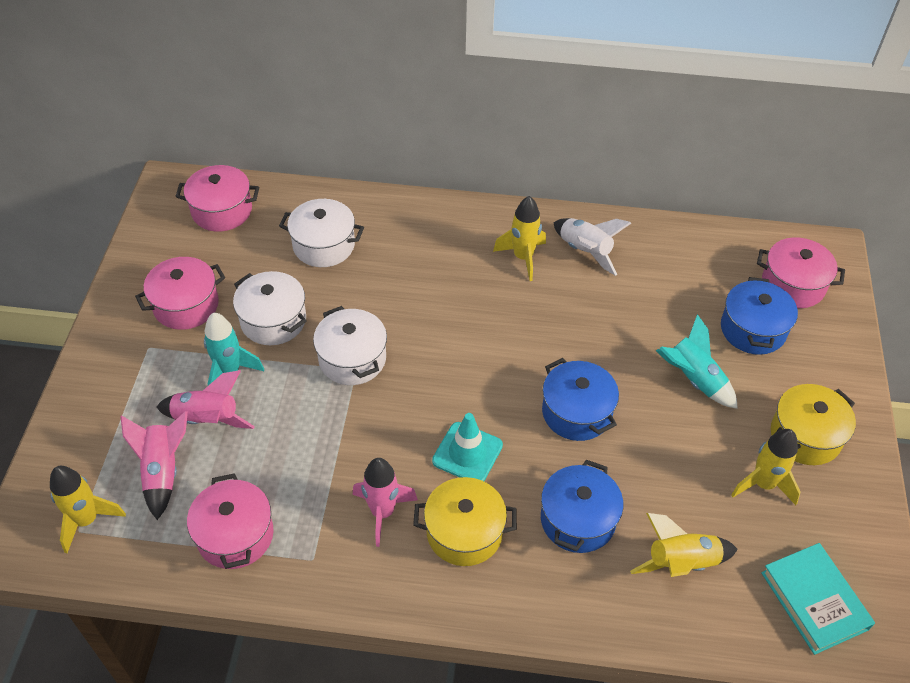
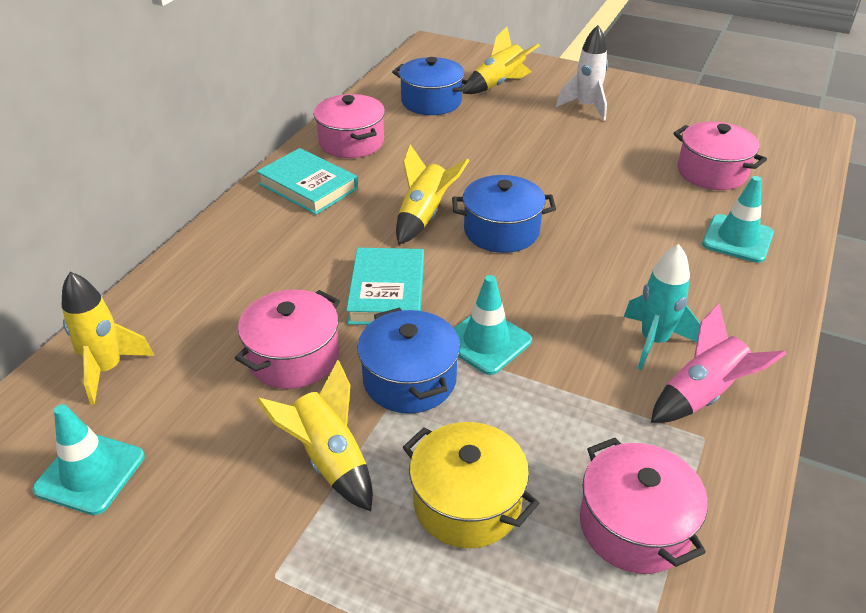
pink rocket: 3 -> 1
turquoise book: 1 -> 2
turquoise rocket: 2 -> 1
turquoise traffic cone: 1 -> 3
white pot: 3 -> 0
yellow pot: 2 -> 1

